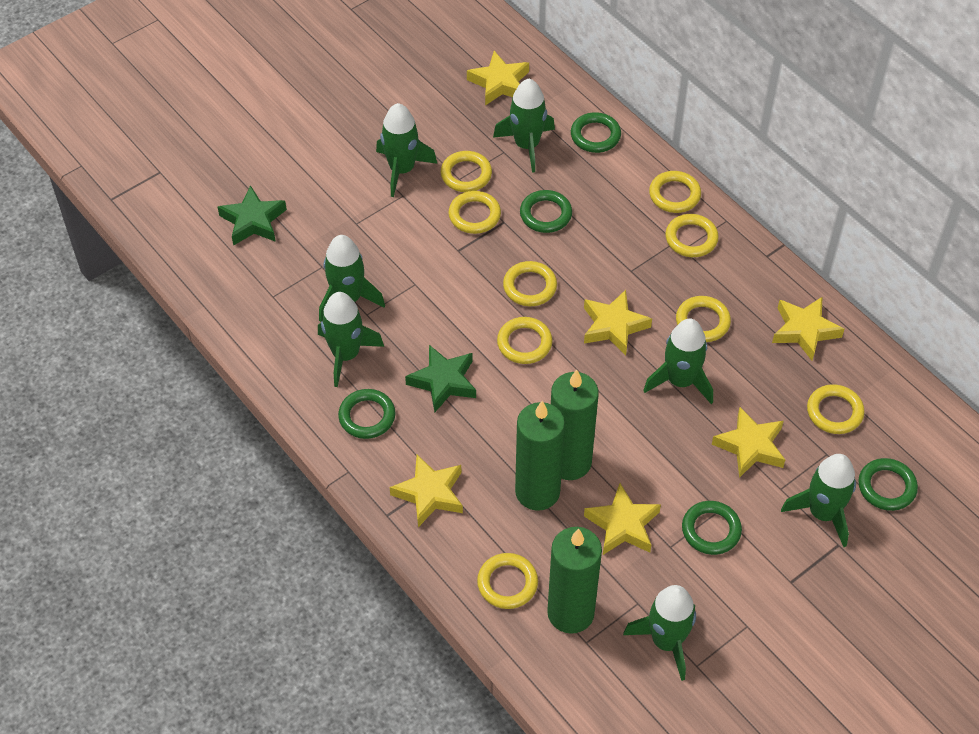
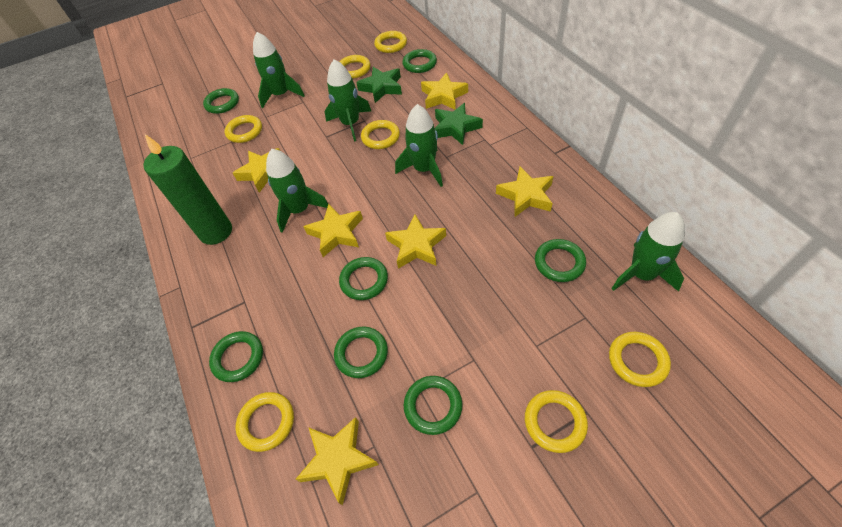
green candle: 3 -> 1
green ring: 5 -> 7
green rocket: 7 -> 5
yellow ring: 9 -> 7

